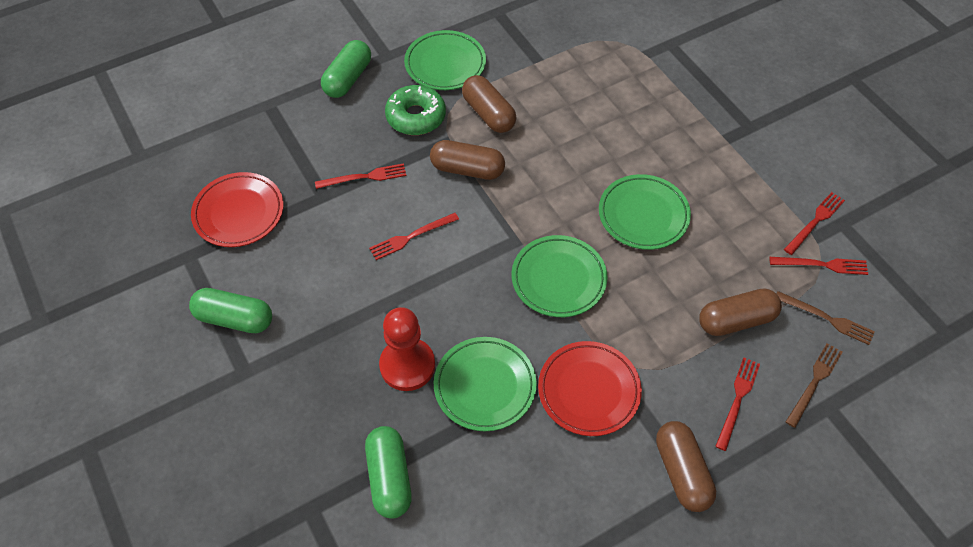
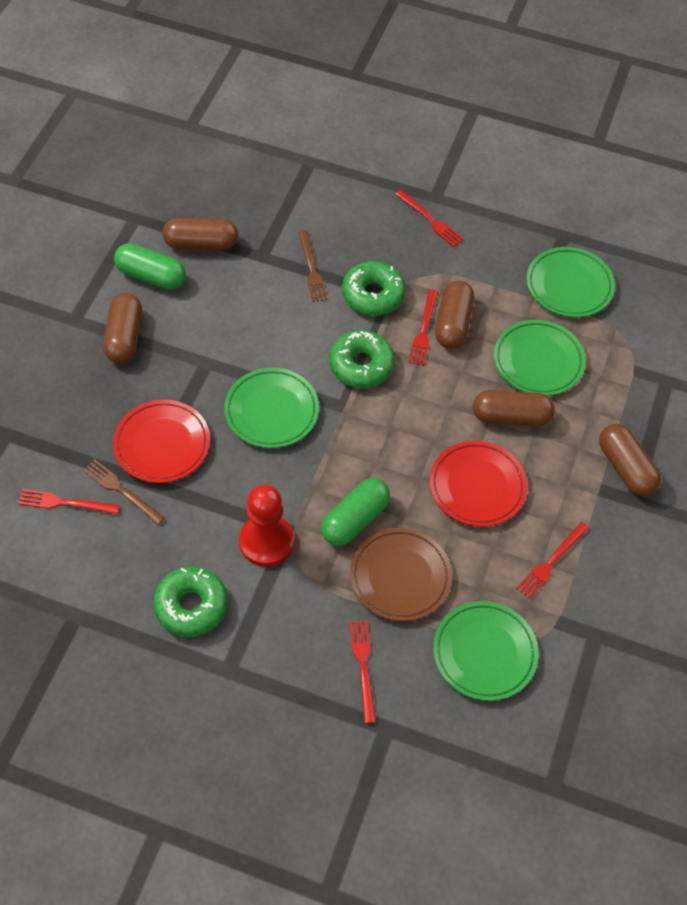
brown capsule: 4 -> 5
brown plate: 0 -> 1
green capsule: 3 -> 2
green donut: 1 -> 3

